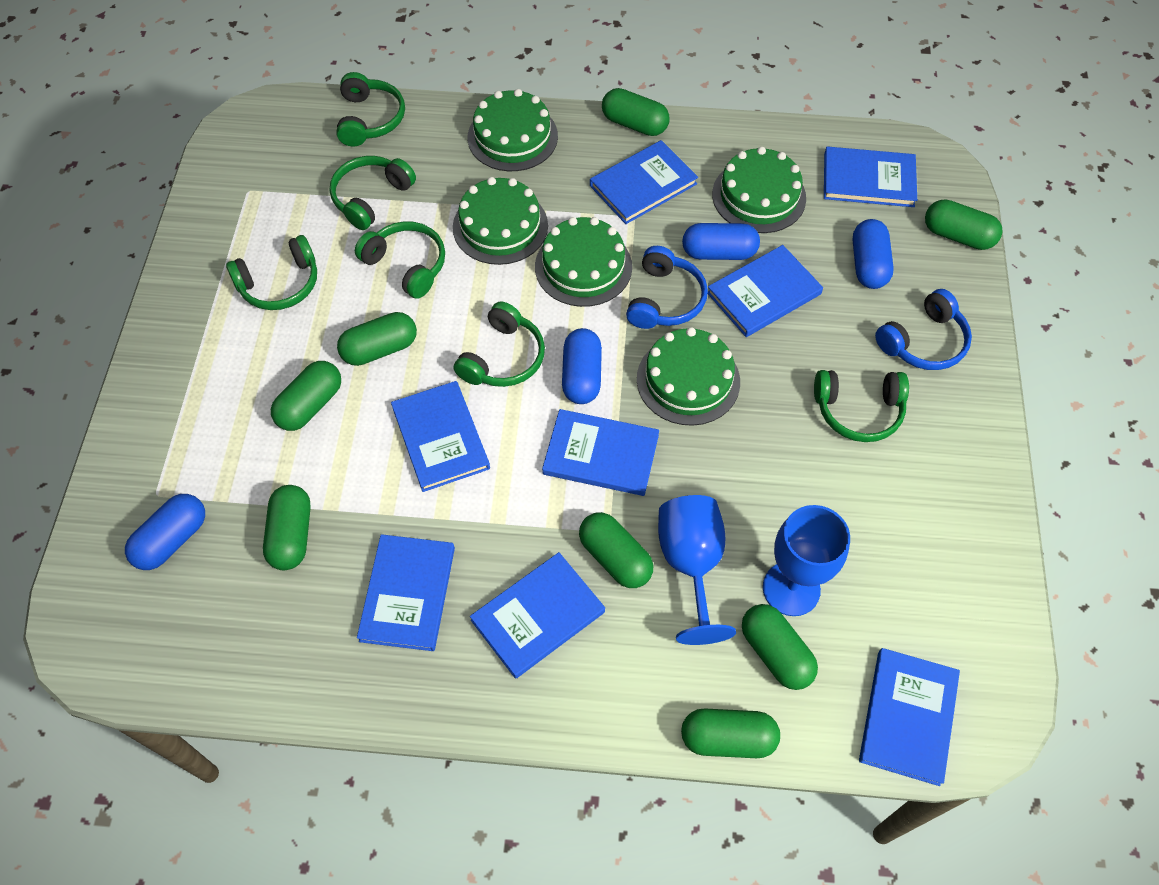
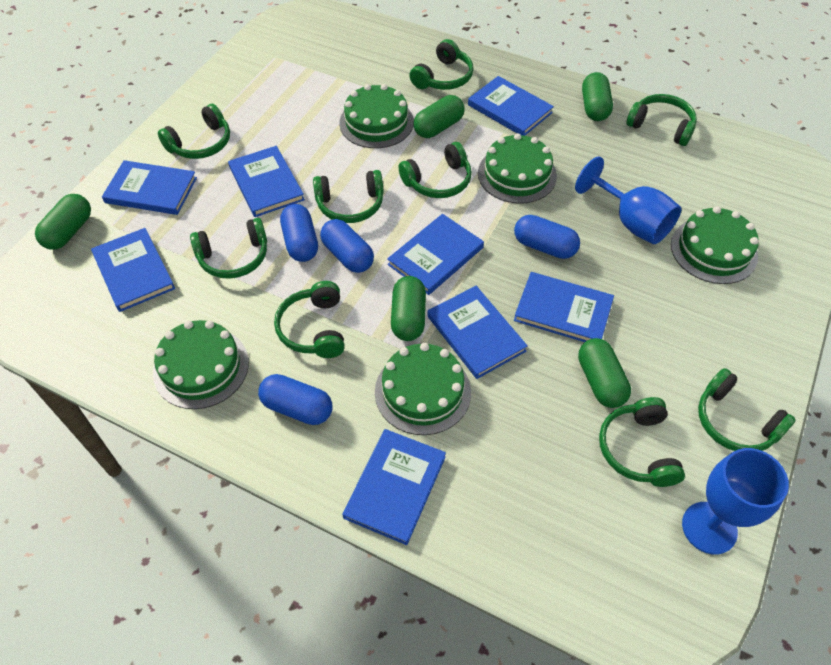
blue headphones: 2 -> 0
green capsule: 8 -> 5
green headphones: 6 -> 9

